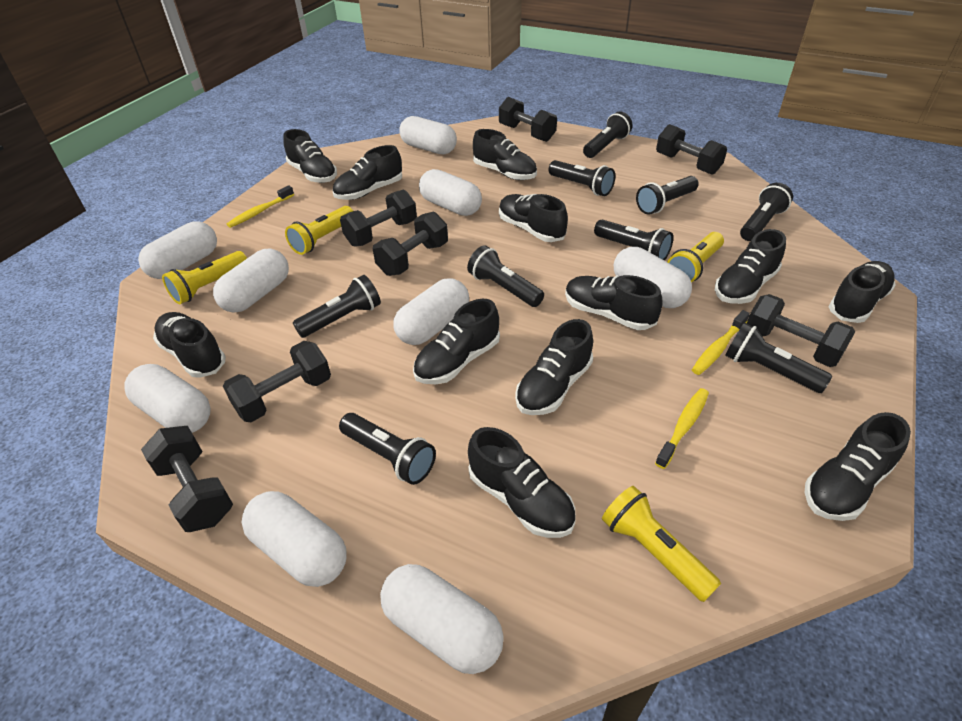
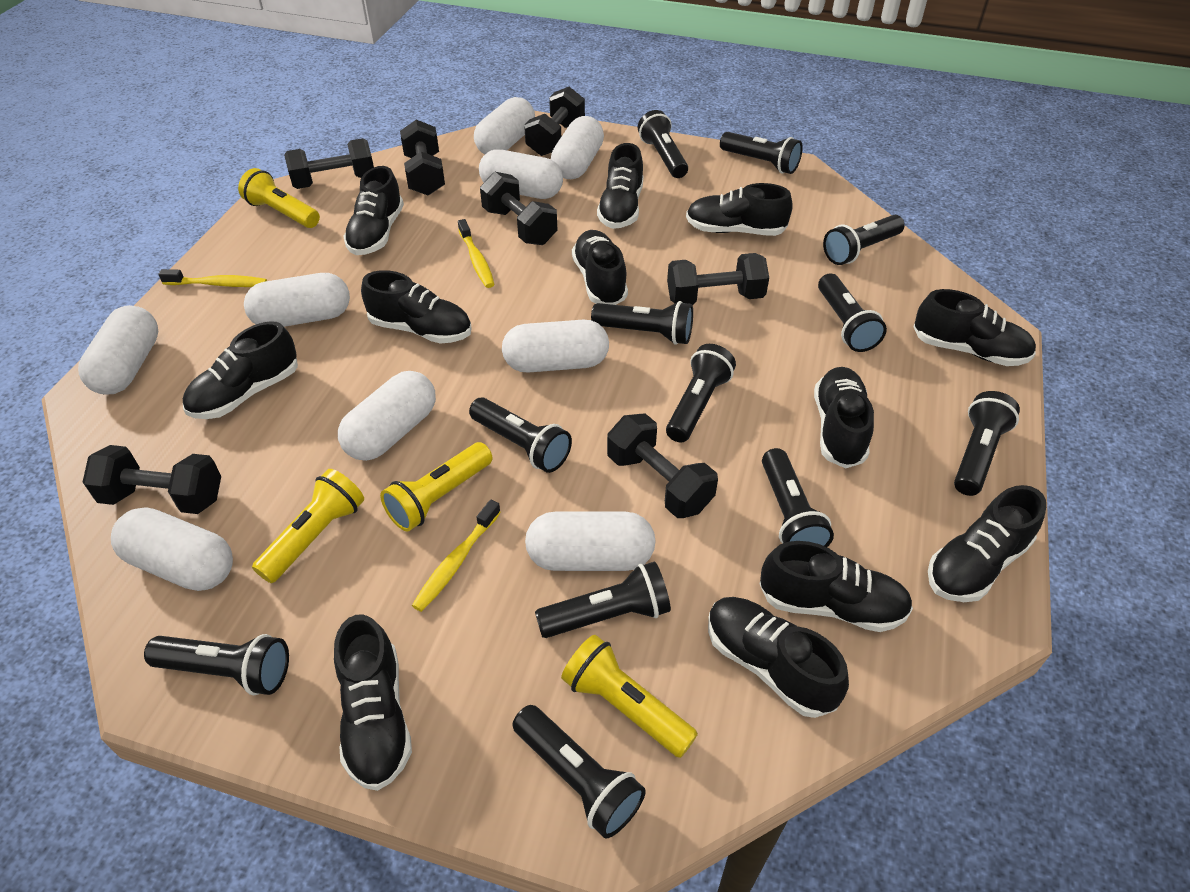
black flashlight: 9 -> 12

